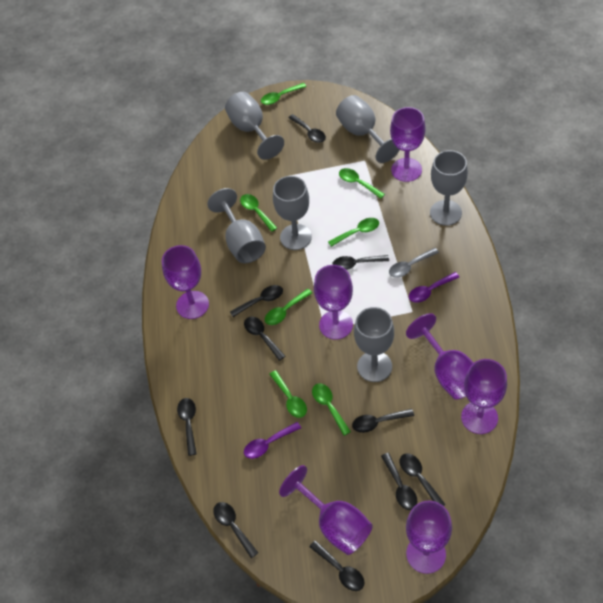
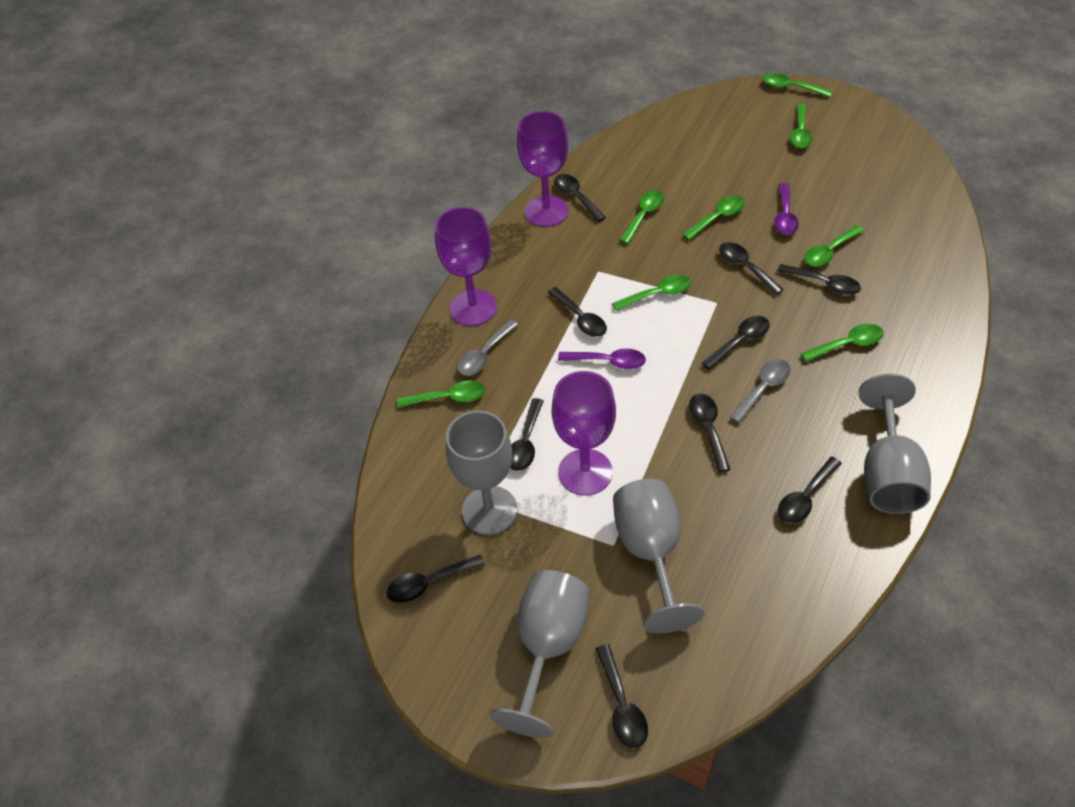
green spoon: 7 -> 8
grey goblet: 6 -> 4
grey spoon: 1 -> 2
purple goblet: 7 -> 3

